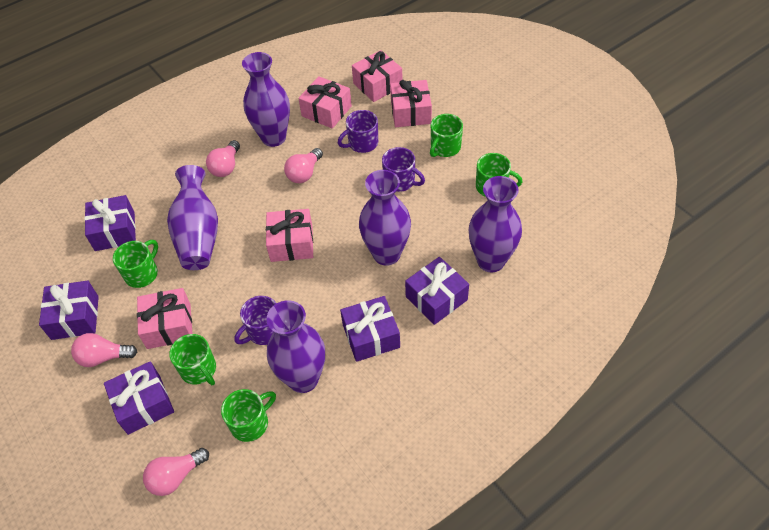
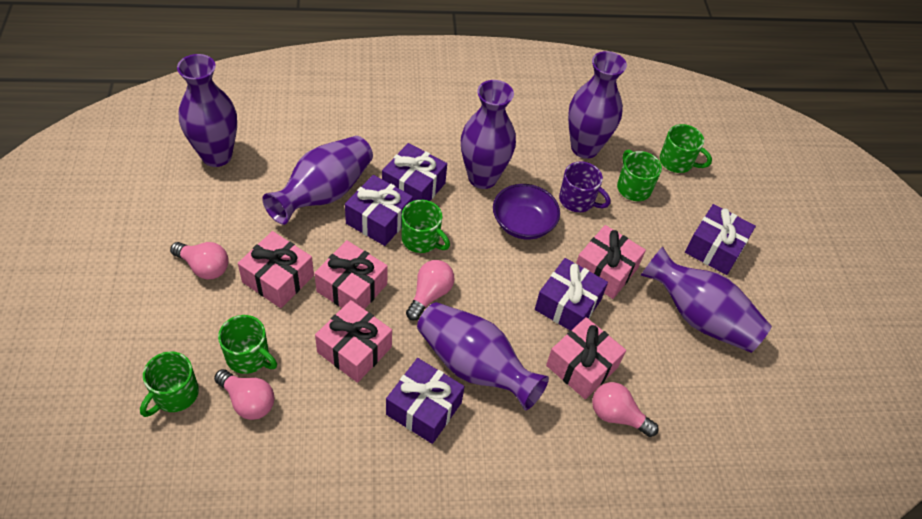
purple bowl: 0 -> 1
purple mug: 3 -> 1
purple vase: 5 -> 6

